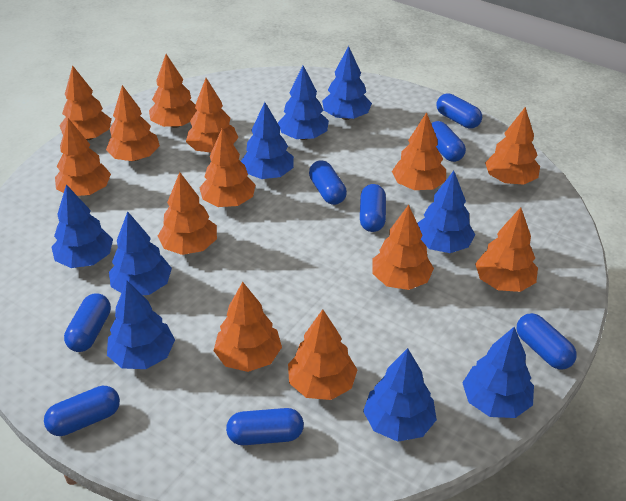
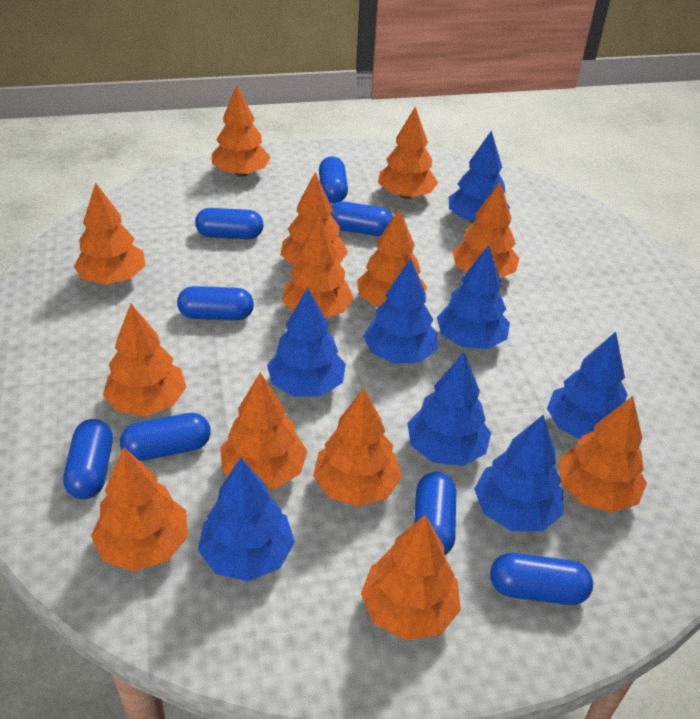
blue tree: 9 -> 8

